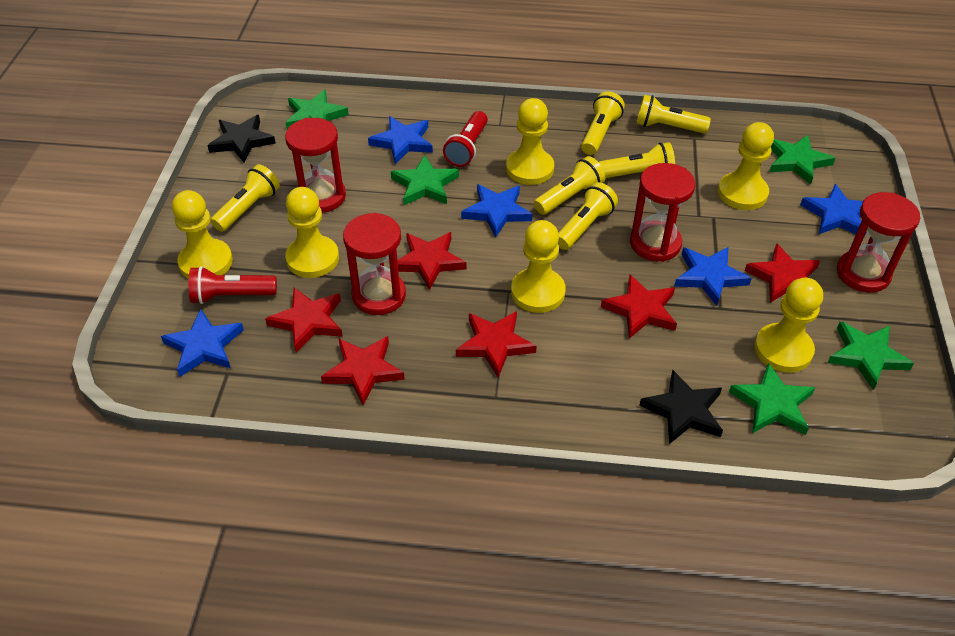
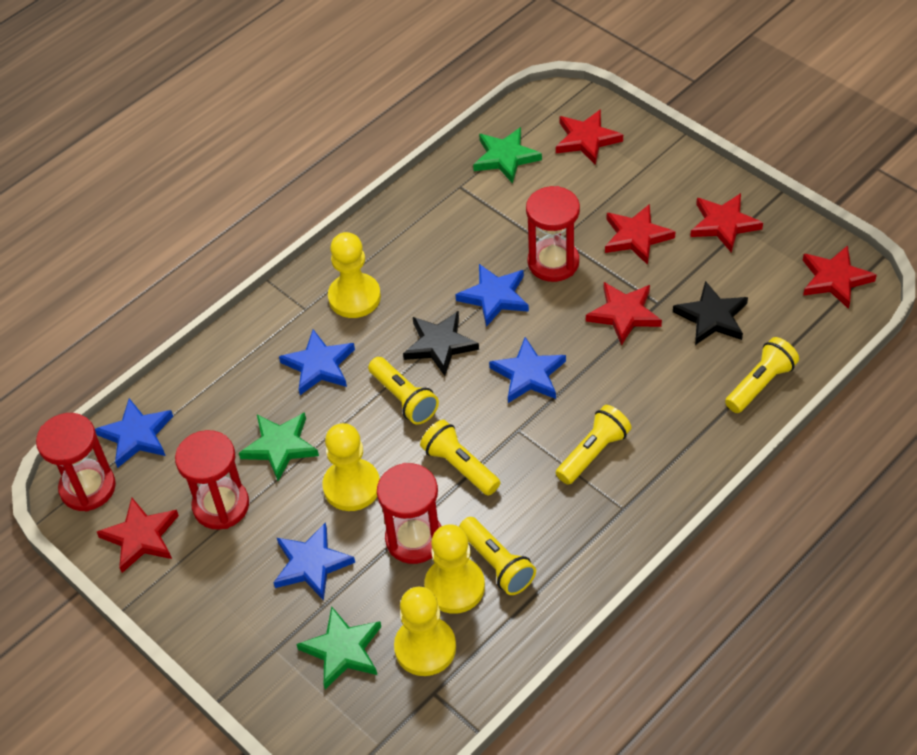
green star: 5 -> 3
red flashlight: 2 -> 0
yellow flashlight: 6 -> 5
yellow pawn: 6 -> 4

